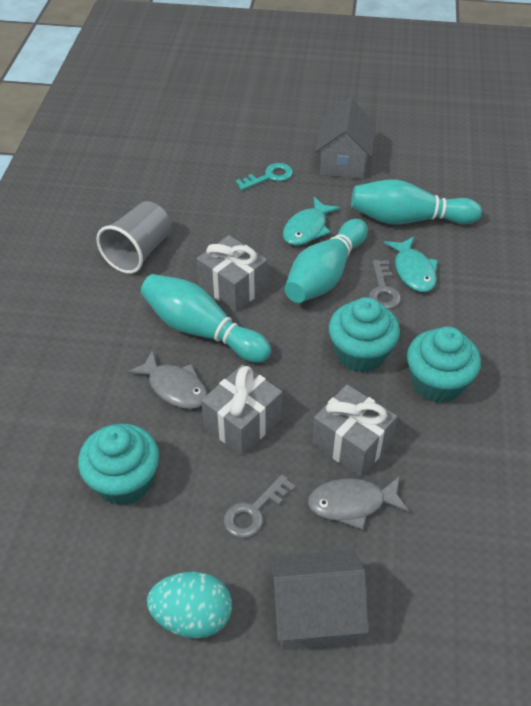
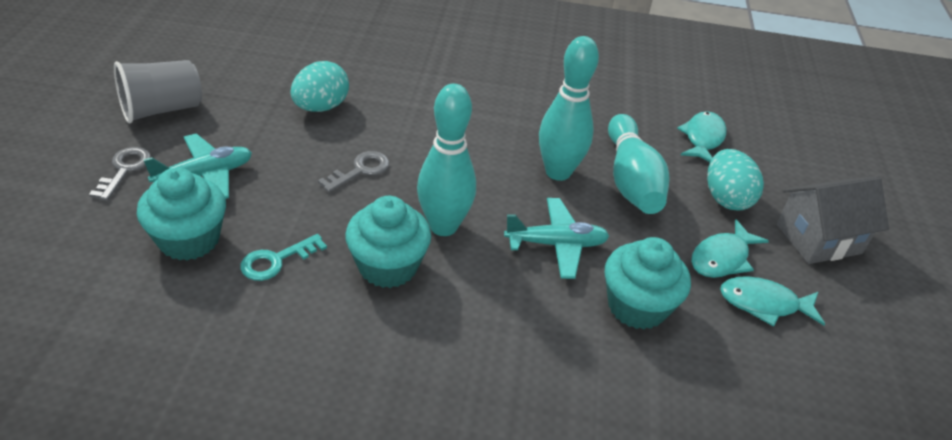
grey fish: 2 -> 0
grey gift: 3 -> 0
grey house: 2 -> 1
turquoise egg: 1 -> 2
turquoise fish: 2 -> 3
turquoise plane: 0 -> 2

